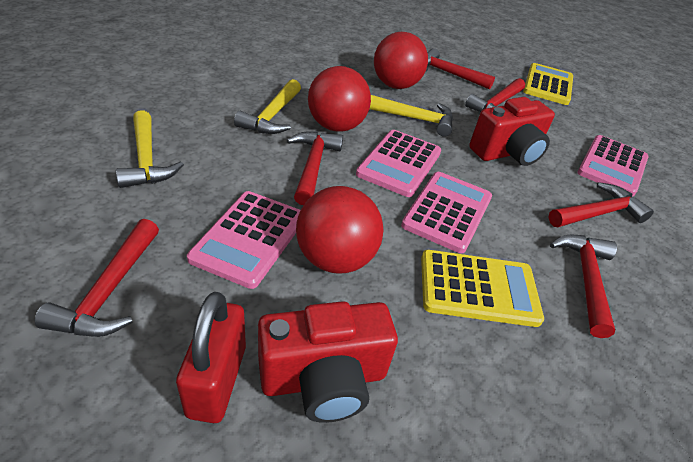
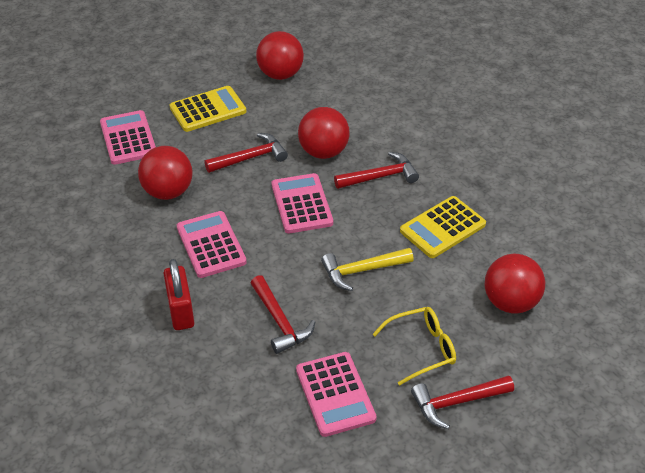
red ball: 3 -> 4
red camera: 2 -> 0
red hammer: 6 -> 4
yellow glasses: 0 -> 1
yellow hammer: 3 -> 1

